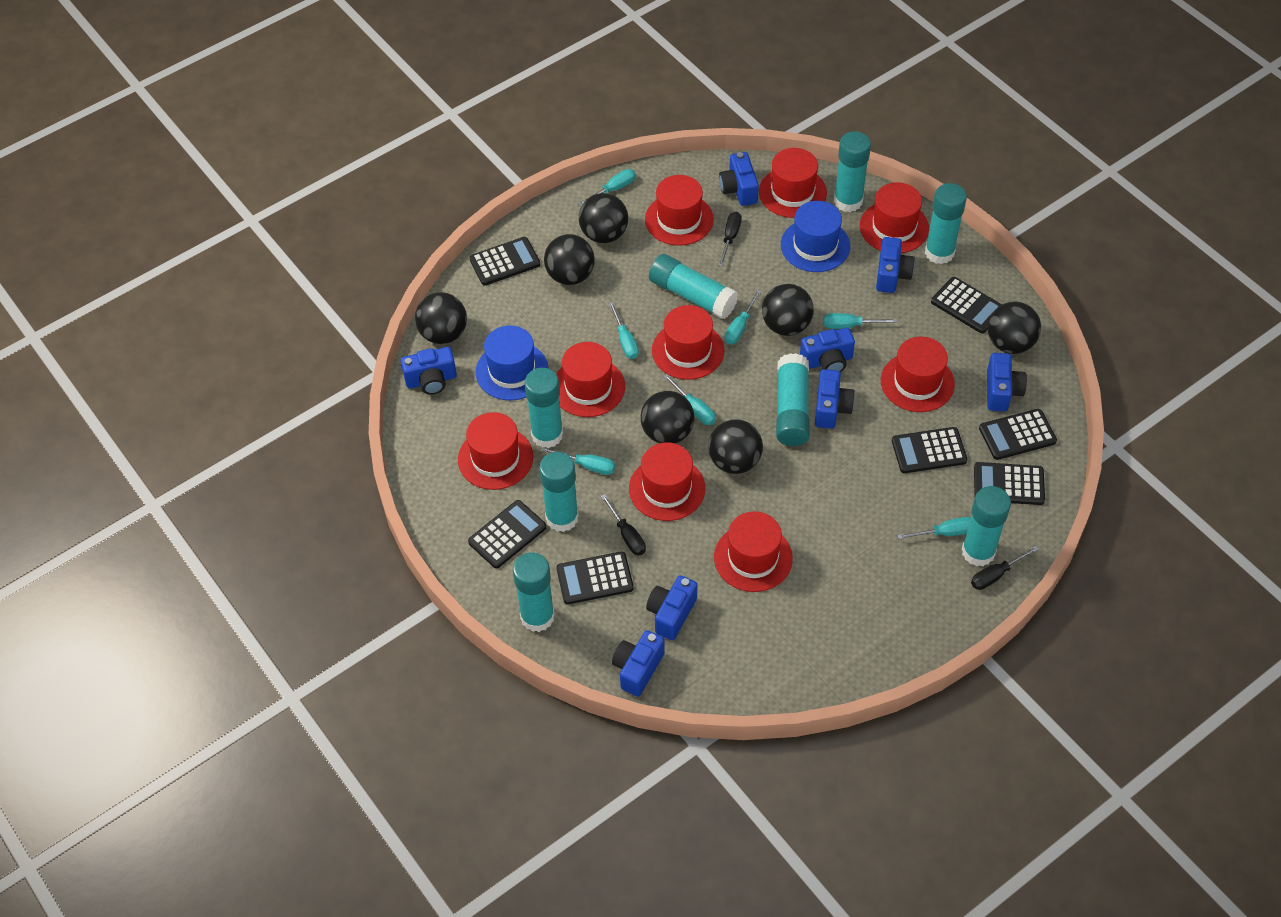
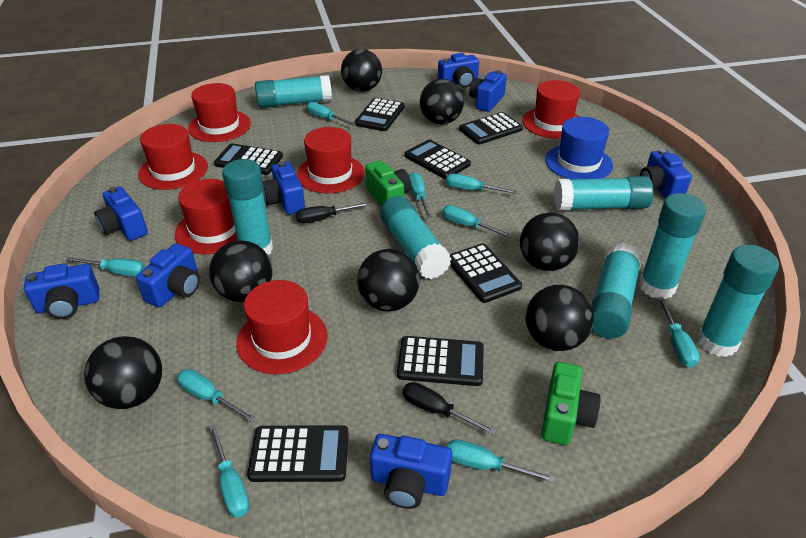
black screwdriver: 3 -> 2
blue hat: 2 -> 1
green camera: 0 -> 2
red hat: 9 -> 6
turquoise glue stick: 8 -> 7
turquoise screwdriver: 7 -> 9

